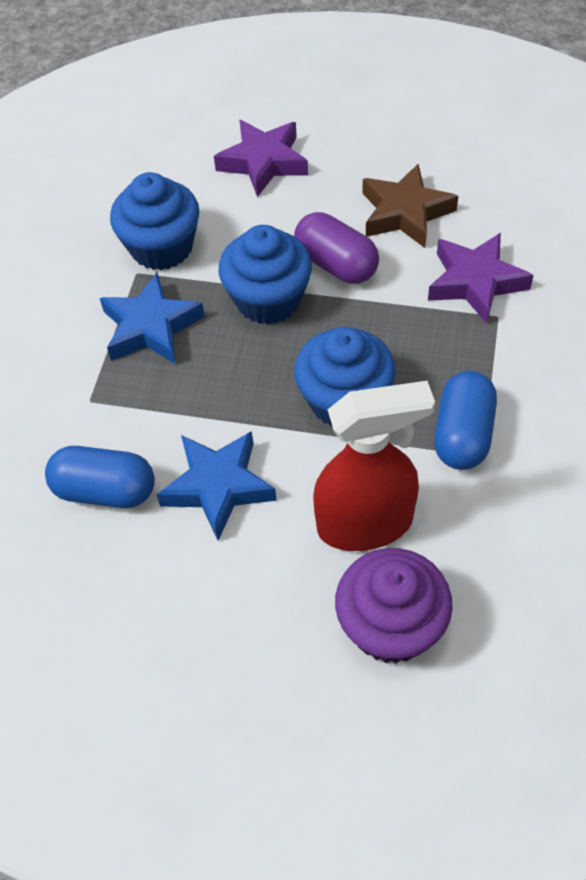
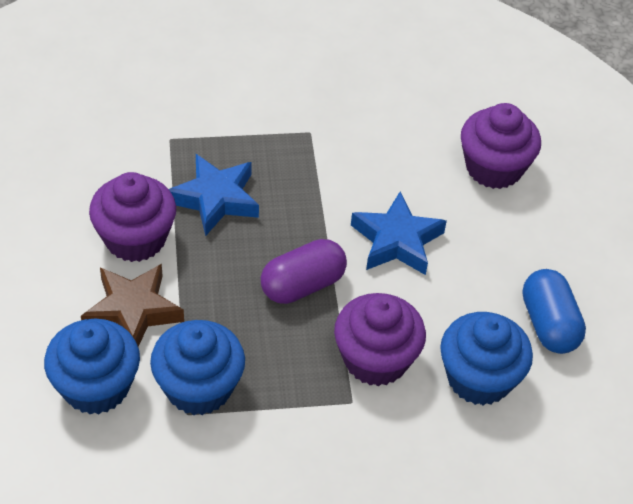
blue capsule: 2 -> 1
purple cupcake: 1 -> 3
purple star: 2 -> 0
red spray bottle: 1 -> 0

